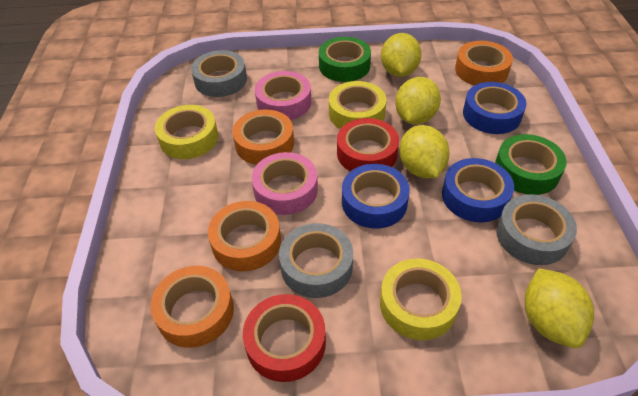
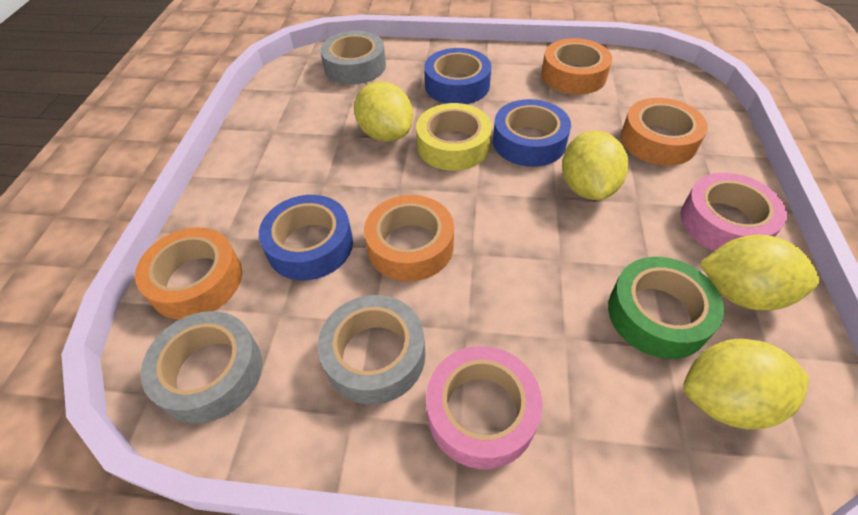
green tape: 2 -> 1
red tape: 2 -> 0
yellow tape: 3 -> 1

